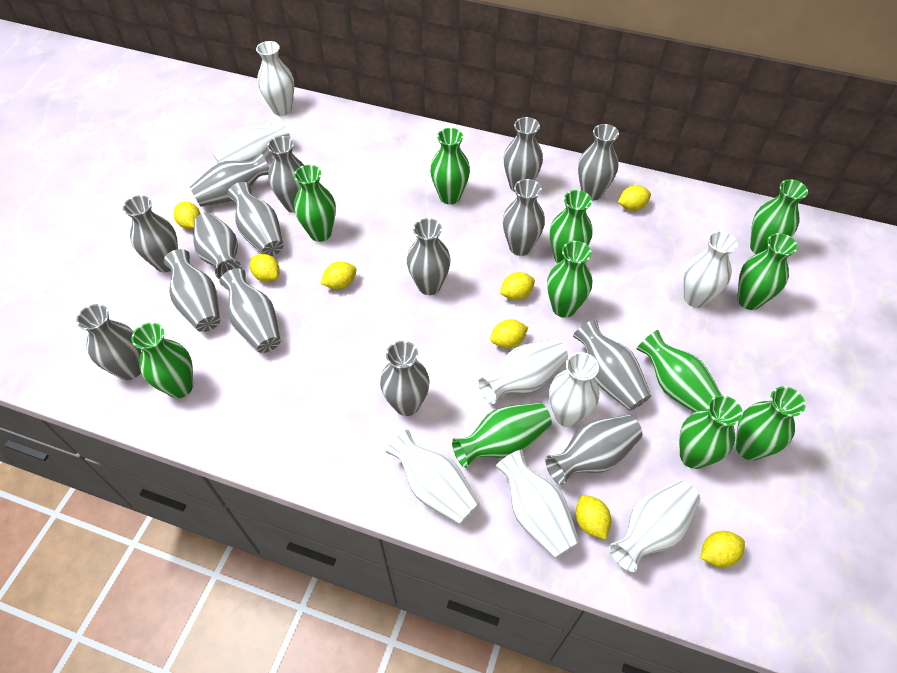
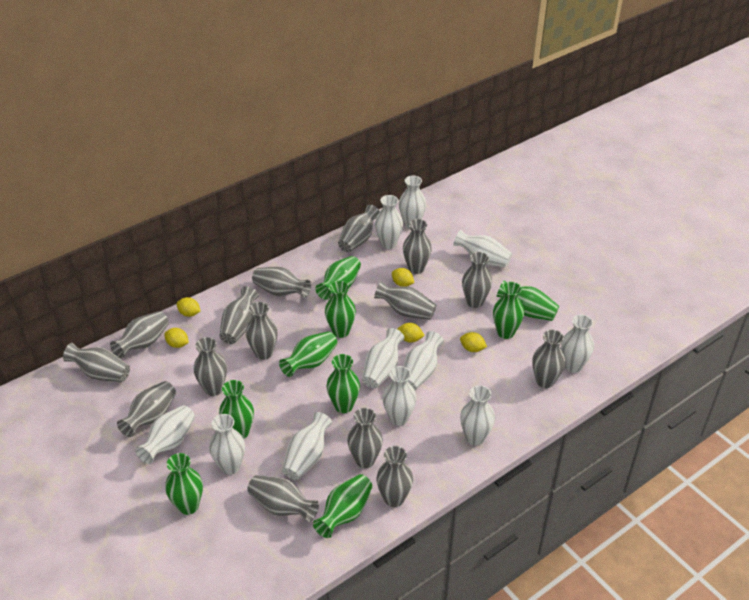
green vase: 11 -> 9
white vase: 8 -> 11
yellow lemon: 8 -> 5

